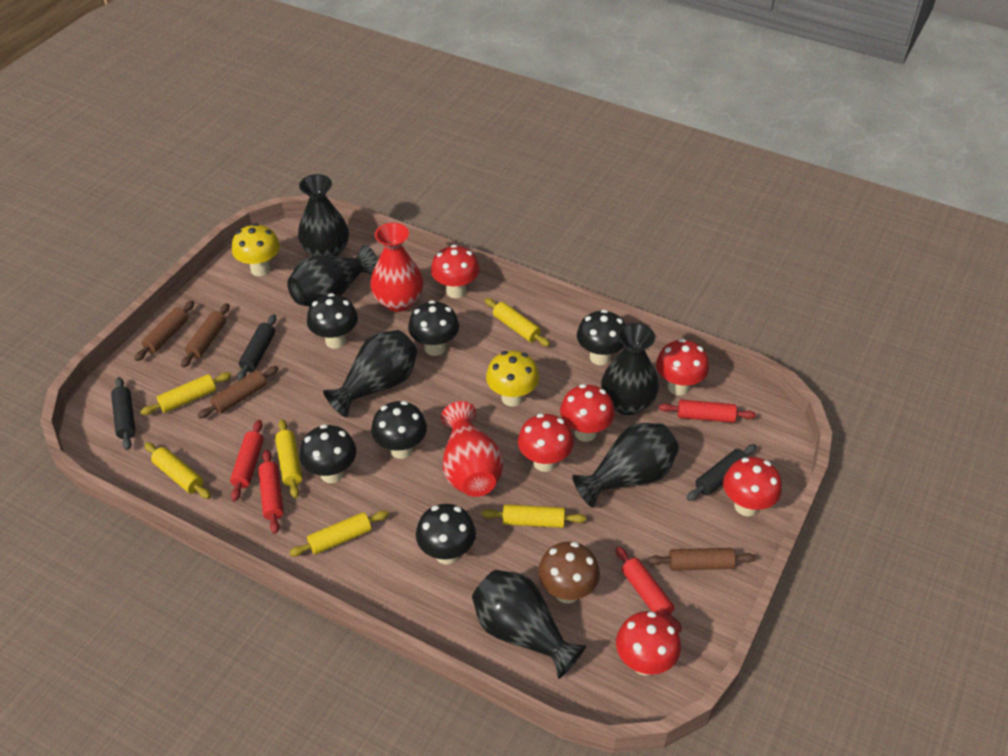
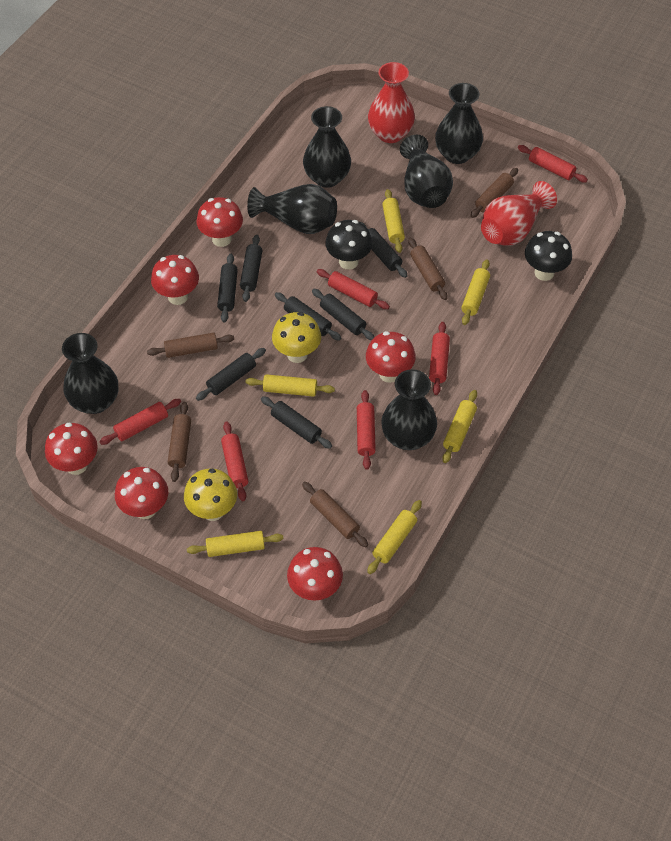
black mushroom: 6 -> 2
black rolling pin: 3 -> 7
brown mushroom: 1 -> 0
brown rolling pin: 4 -> 5
red rolling pin: 4 -> 6

